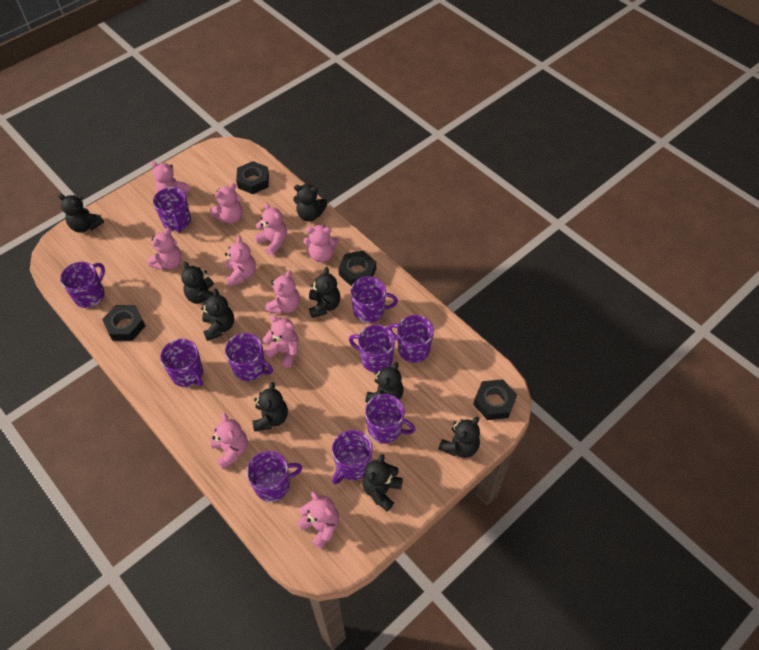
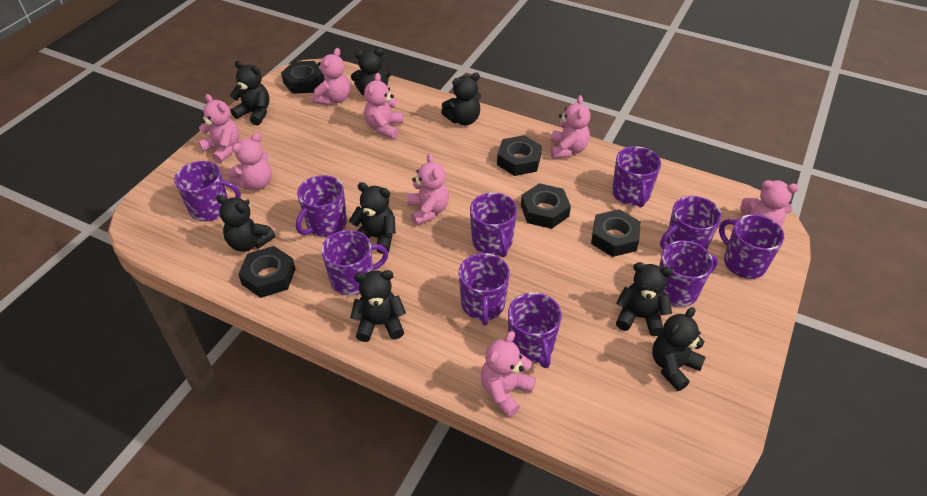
black nut: 4 -> 5
black teddy bear: 9 -> 8
pink teddy bear: 10 -> 8

